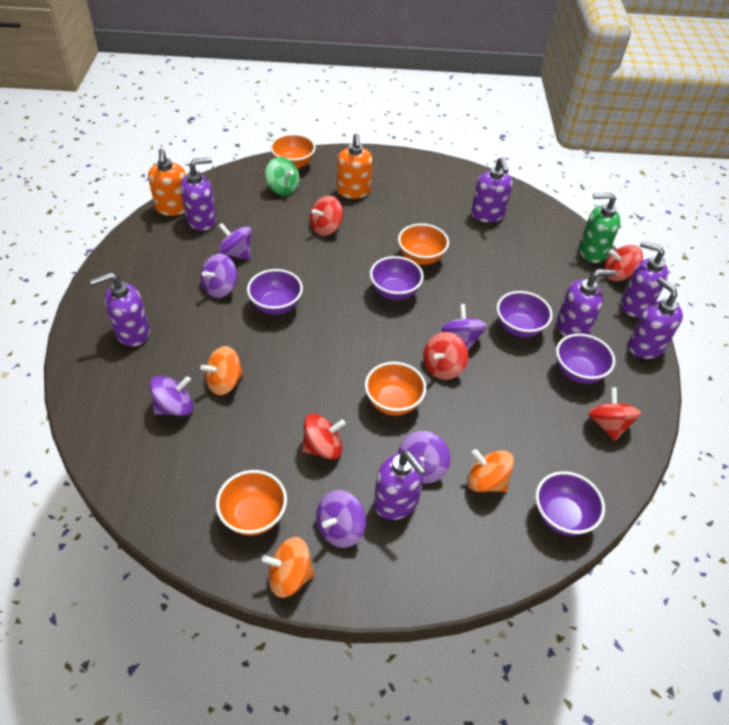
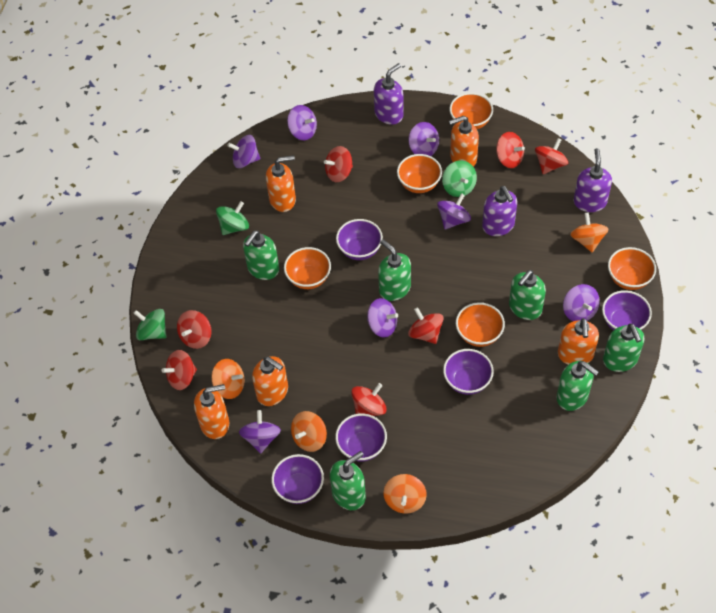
green soap dispenser: 1 -> 6
green spinning top: 1 -> 3
orange bowl: 4 -> 5
orange soap dispenser: 2 -> 5
orange spinning top: 3 -> 4
purple soap dispenser: 7 -> 3
purple spinning top: 6 -> 7
red spinning top: 5 -> 7

